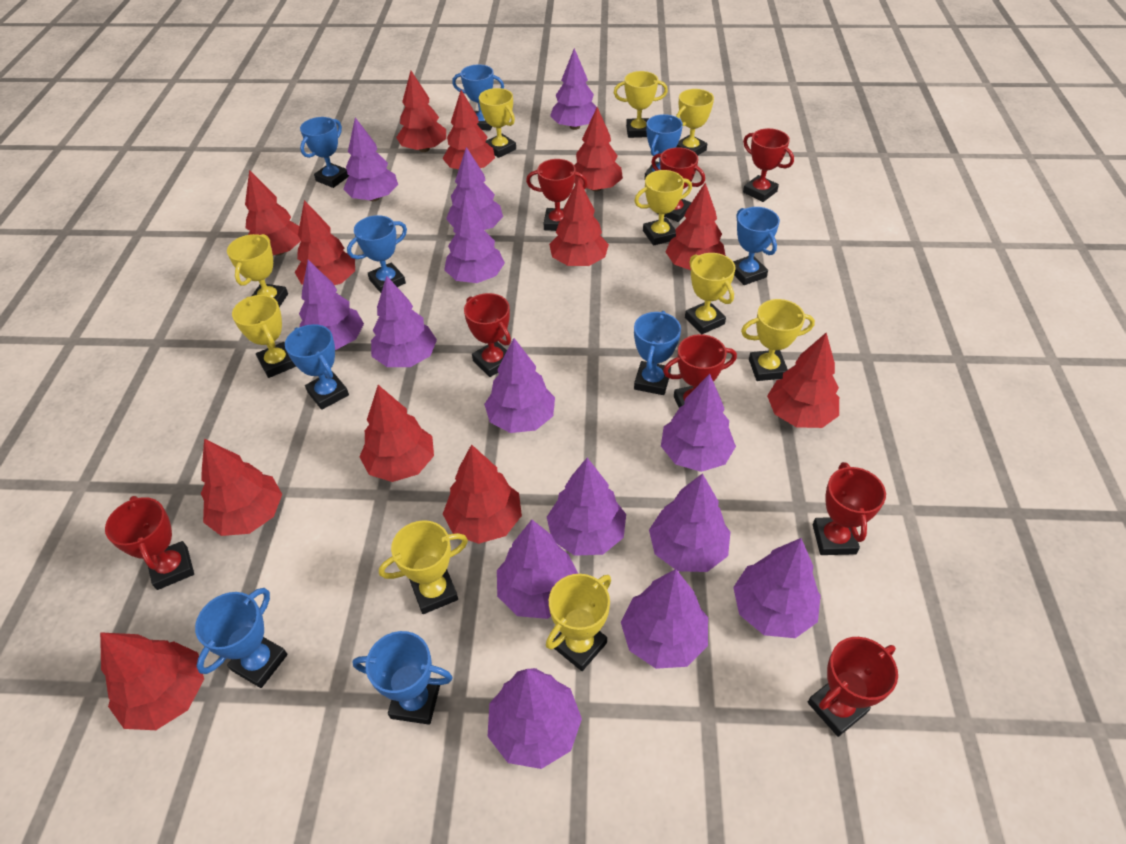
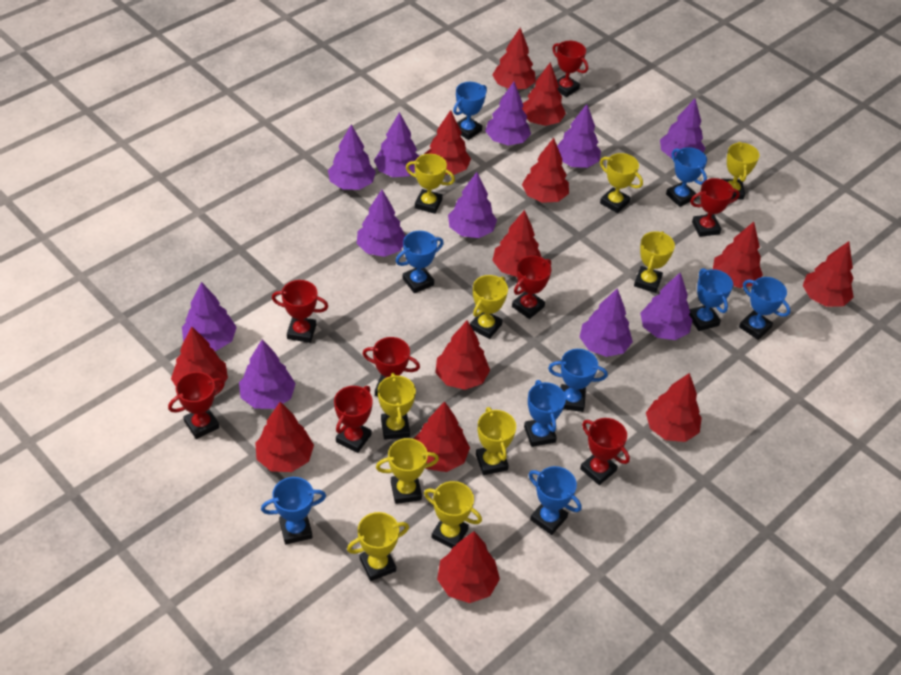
purple tree: 14 -> 11
red tree: 12 -> 13

